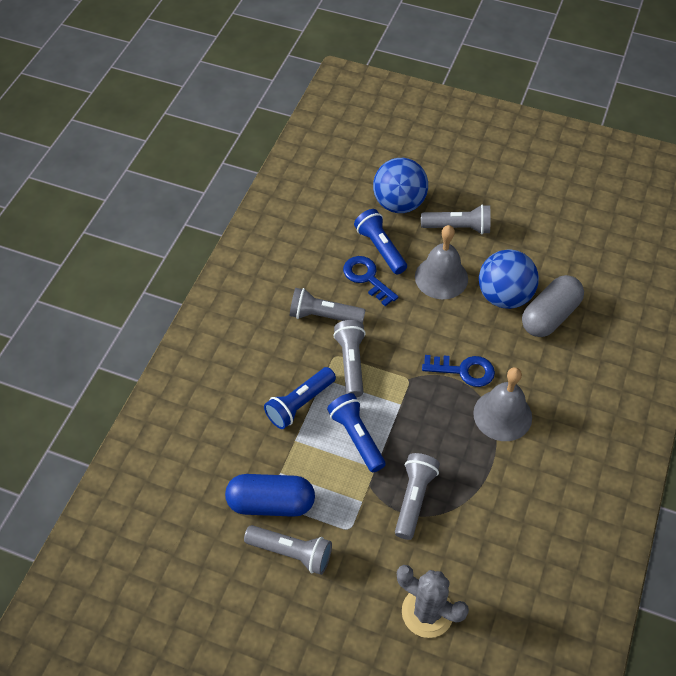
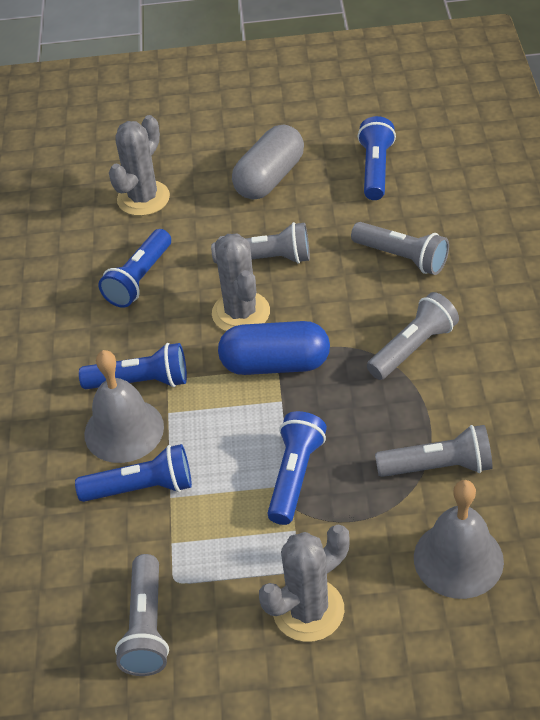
blue ball: 2 -> 0
blue flashlight: 3 -> 5
blue key: 2 -> 0
grey cactus: 1 -> 3

